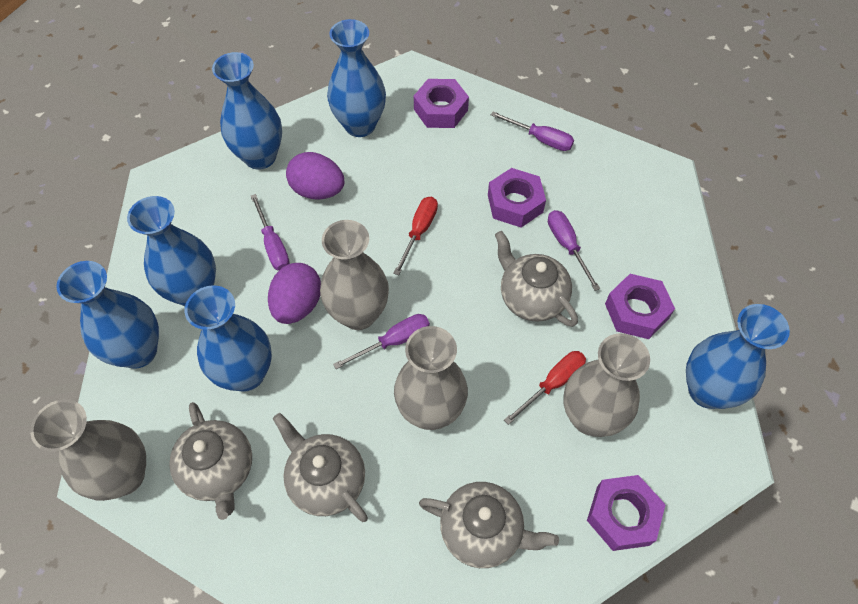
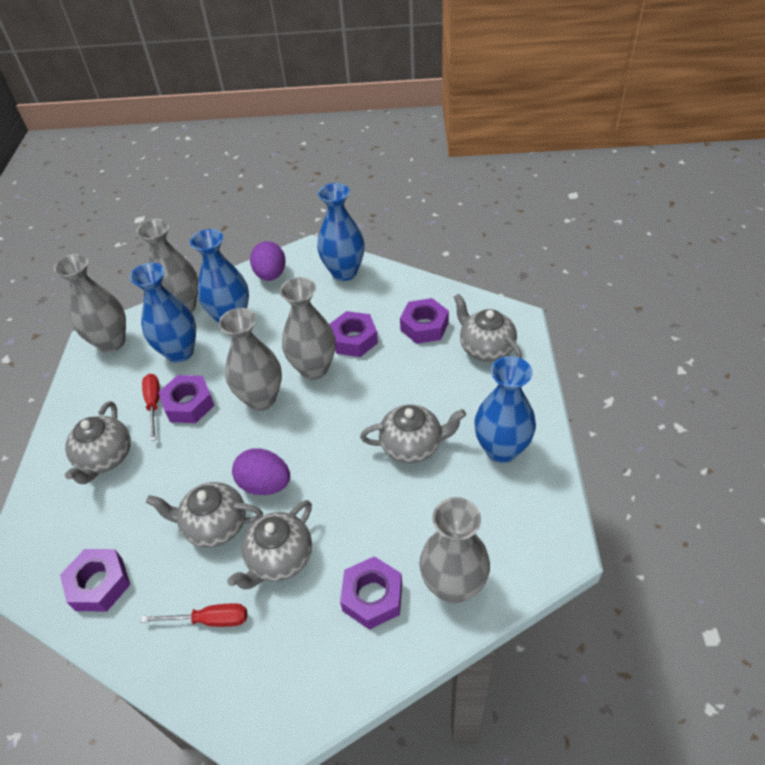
blue vase: 6 -> 4
grey teapot: 4 -> 5
grey vase: 4 -> 5
purple nut: 4 -> 5
purple screwdriver: 4 -> 0

